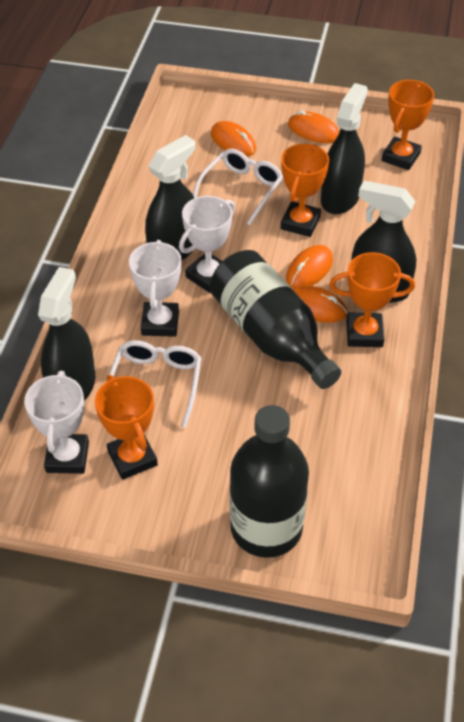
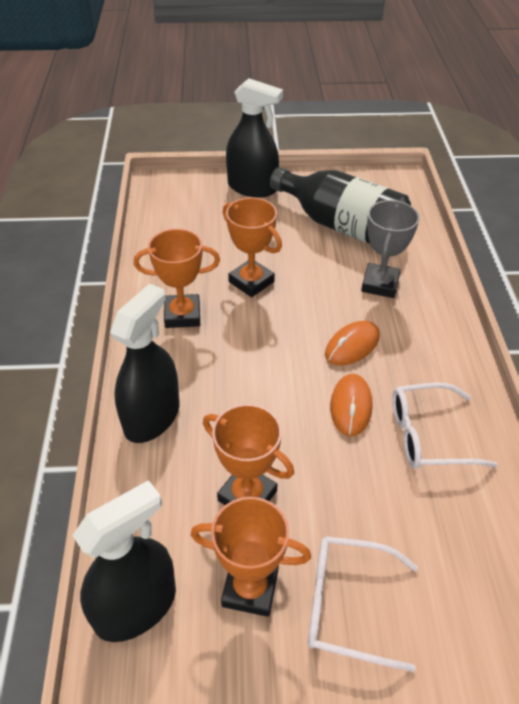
black bottle: 2 -> 1
black spray bottle: 4 -> 3
grey trophy: 0 -> 1
orange mouse: 4 -> 2
white trophy: 3 -> 0

